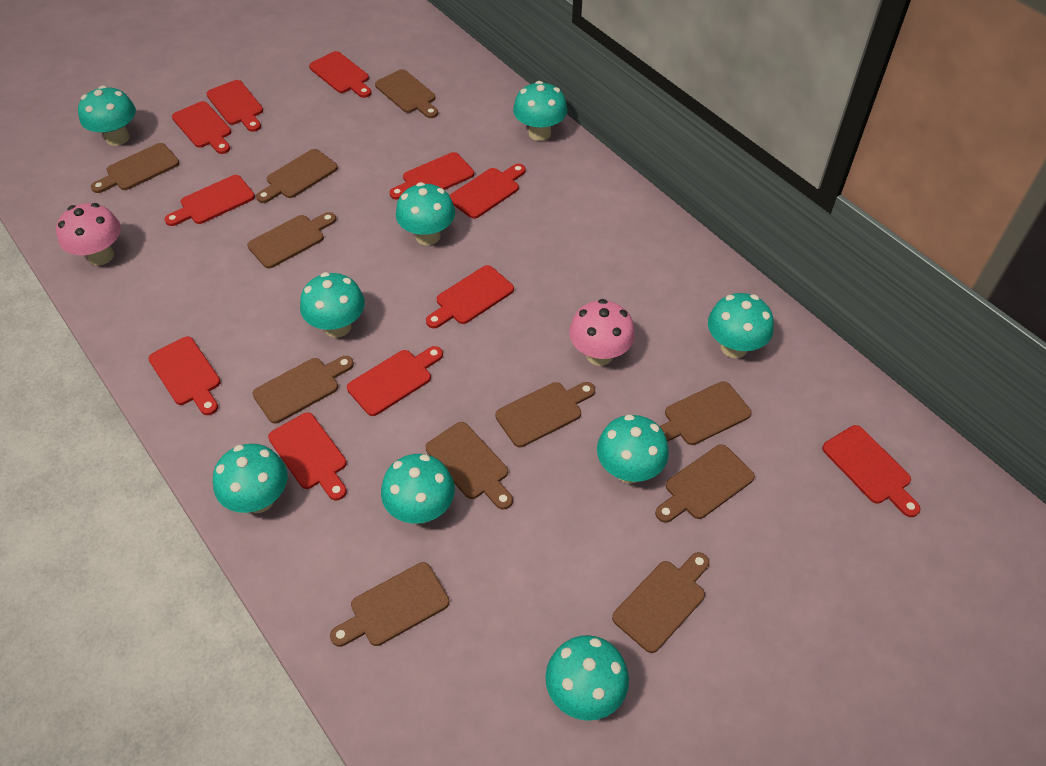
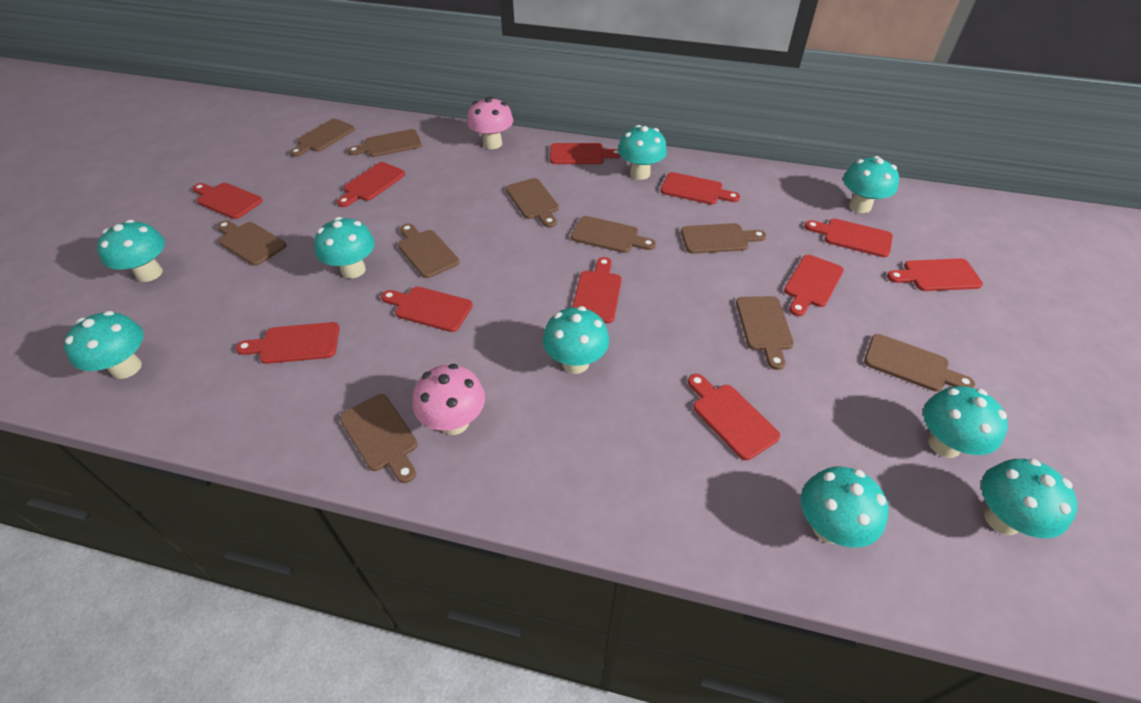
brown cutting board: 11 -> 10

